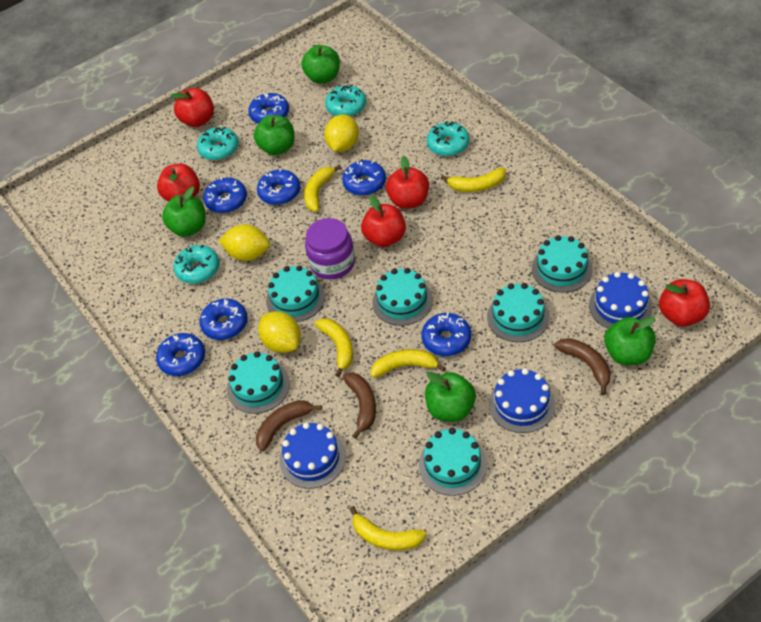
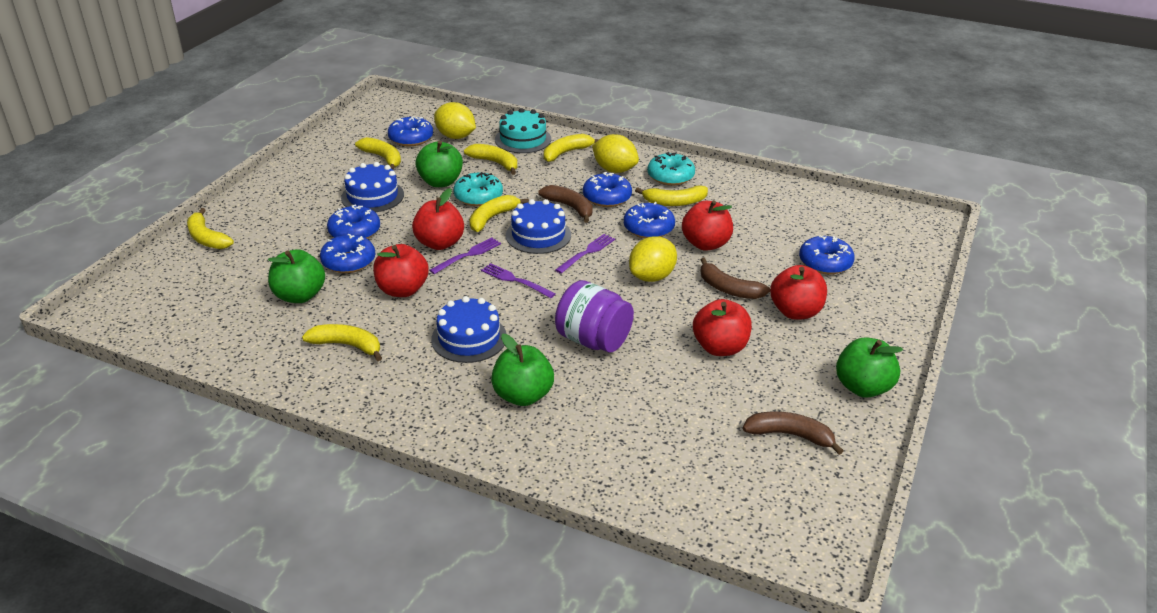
blue donut: 7 -> 6
green apple: 5 -> 4
purple fork: 0 -> 3
turquoise cake: 6 -> 1
turquoise donut: 4 -> 2
yellow banana: 5 -> 7

